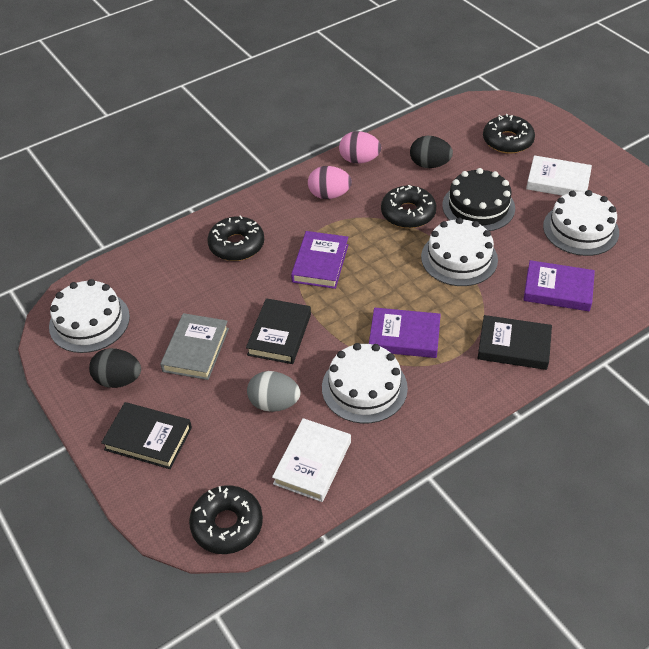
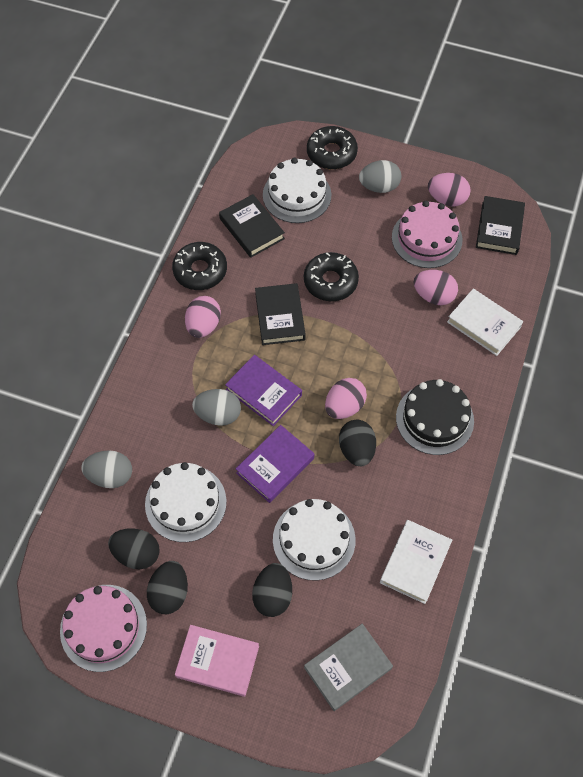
black donut: 4 -> 3
black egg: 2 -> 4
grey egg: 1 -> 3
pink book: 0 -> 1
pink cake: 0 -> 2
pink egg: 2 -> 4
purple book: 3 -> 2
white cake: 4 -> 3

